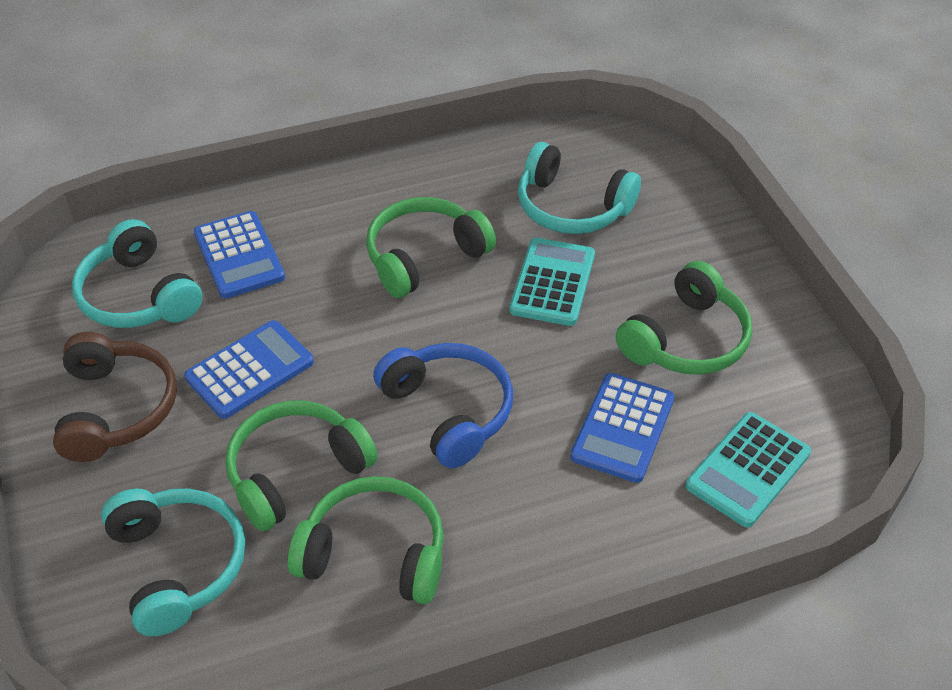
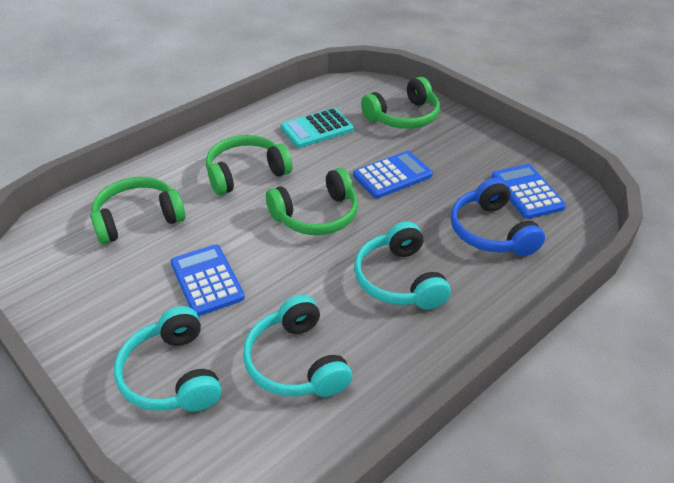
brown headphones: 1 -> 0
turquoise calculator: 2 -> 1

